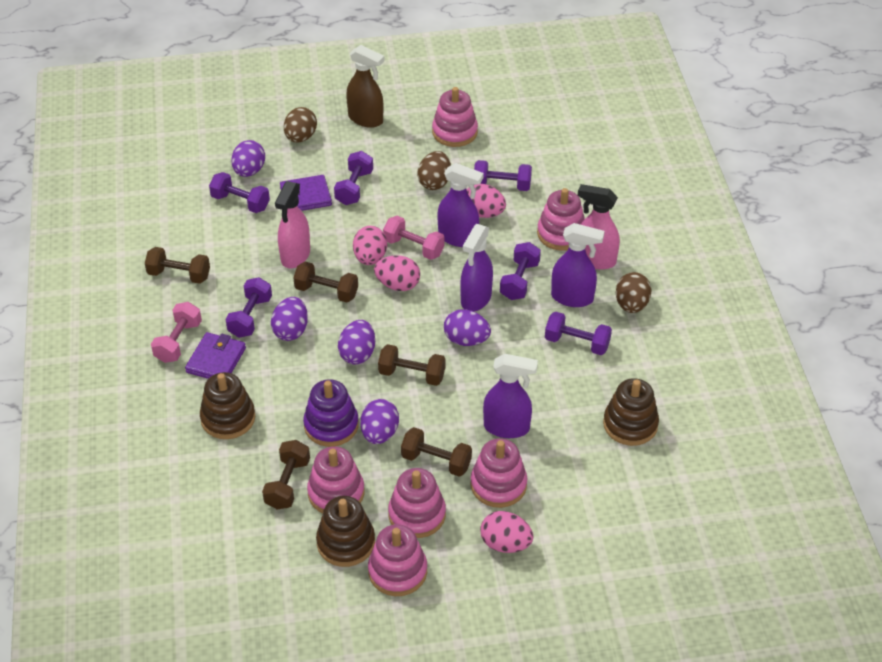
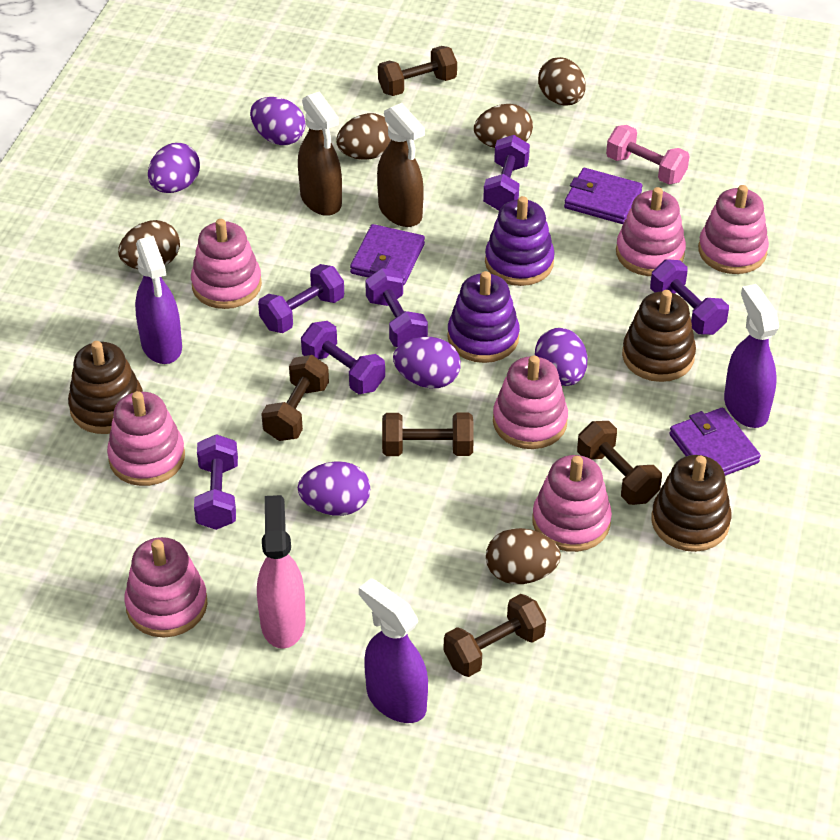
brown egg: 3 -> 5
brown spray bottle: 1 -> 2
pink dumbbell: 2 -> 1
pink egg: 4 -> 0
pink spray bottle: 2 -> 1
pink stacking toy: 6 -> 7
purple spray bottle: 4 -> 3
purple stacking toy: 1 -> 2
purple wallet: 2 -> 3

